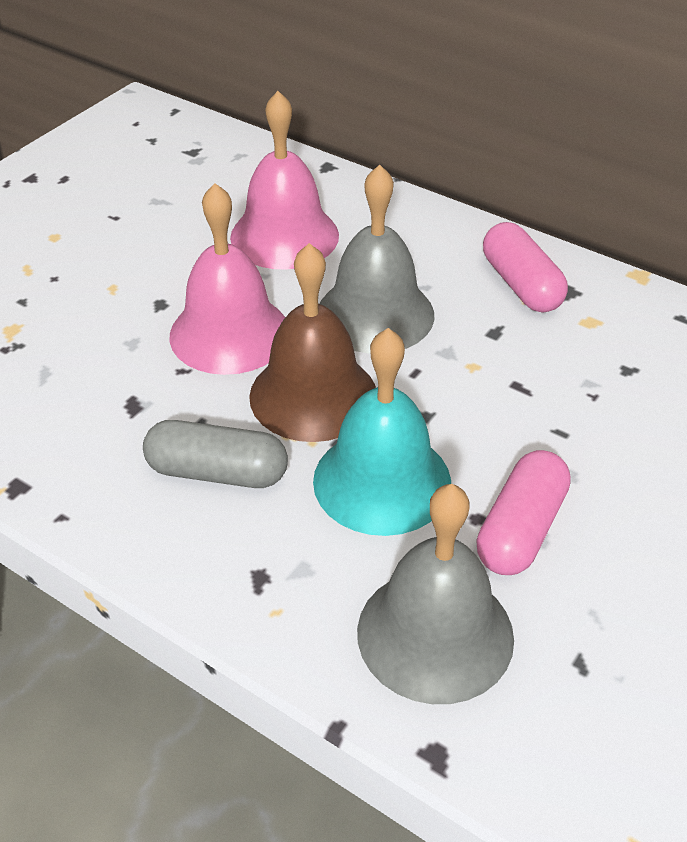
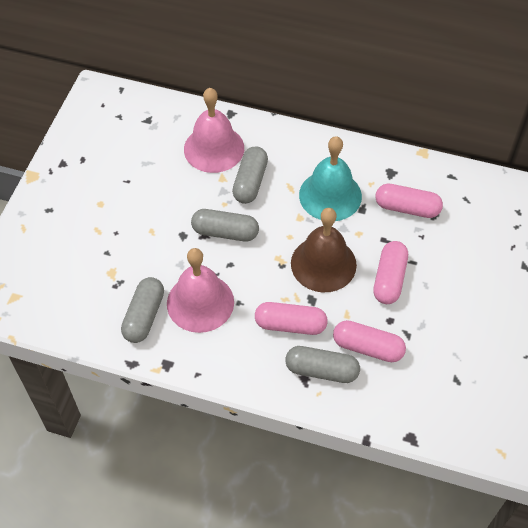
grey bell: 2 -> 0
grey capsule: 1 -> 4
pink capsule: 2 -> 4

